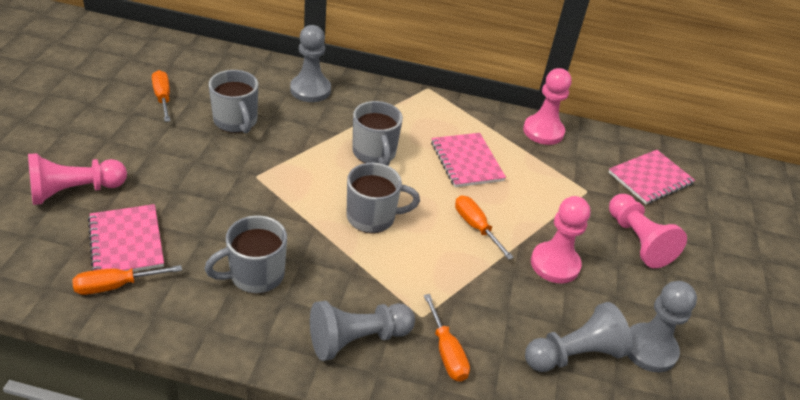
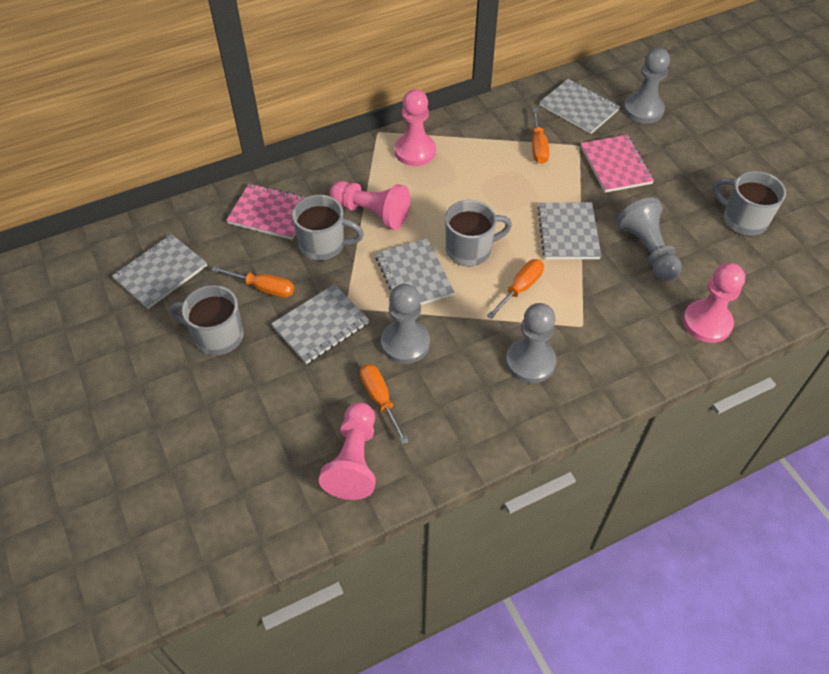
grey notebook: 0 -> 5
pink notebook: 3 -> 2

